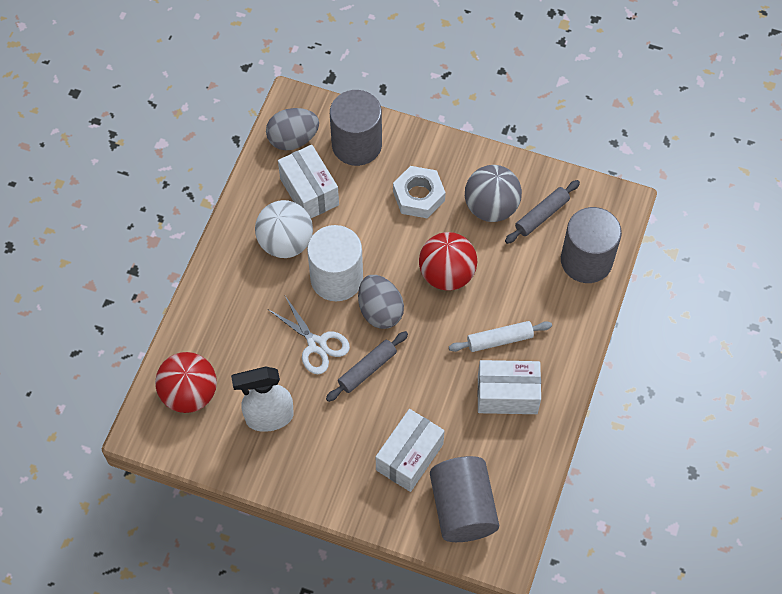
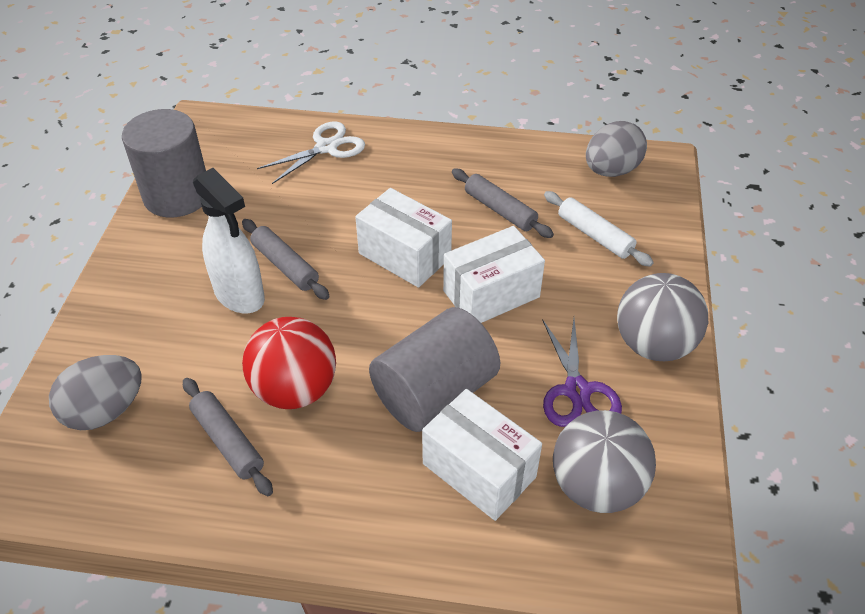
grey ball: 1 -> 2
grey cylinder: 3 -> 2
grey rolling pin: 2 -> 3
purple scissors: 0 -> 1
red ball: 2 -> 1
white ball: 1 -> 0
white cylinder: 1 -> 0
white nut: 1 -> 0

